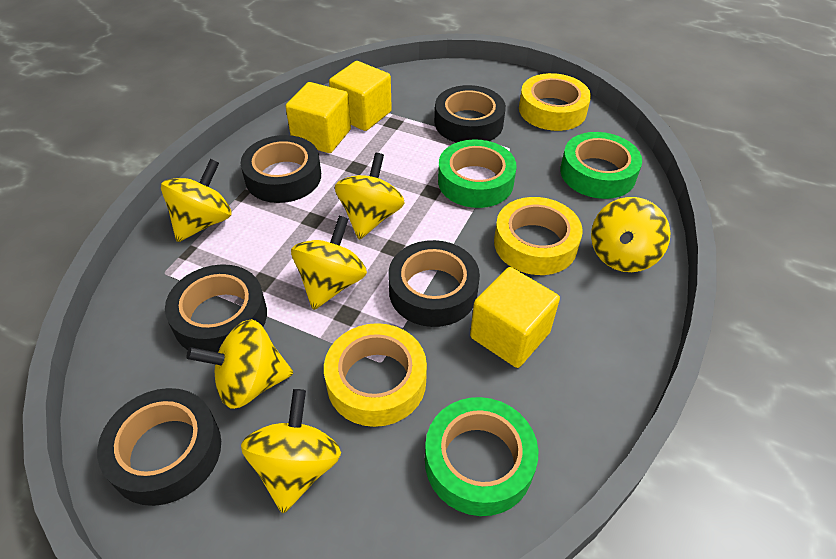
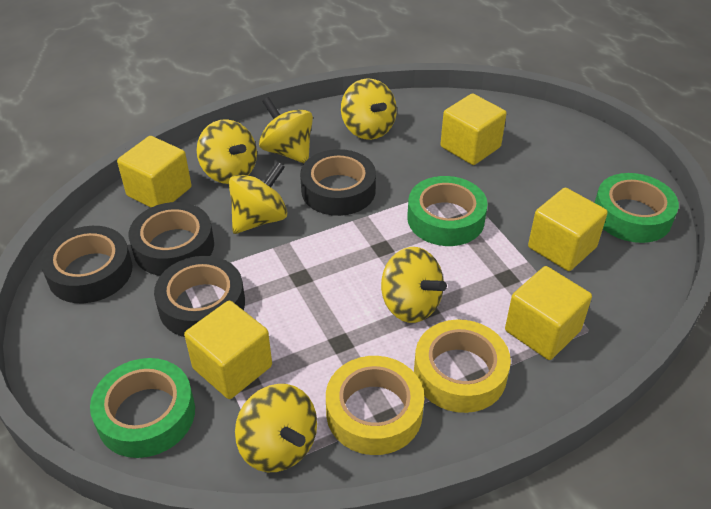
black tape: 5 -> 4
yellow cube: 3 -> 5
yellow tape: 3 -> 2

